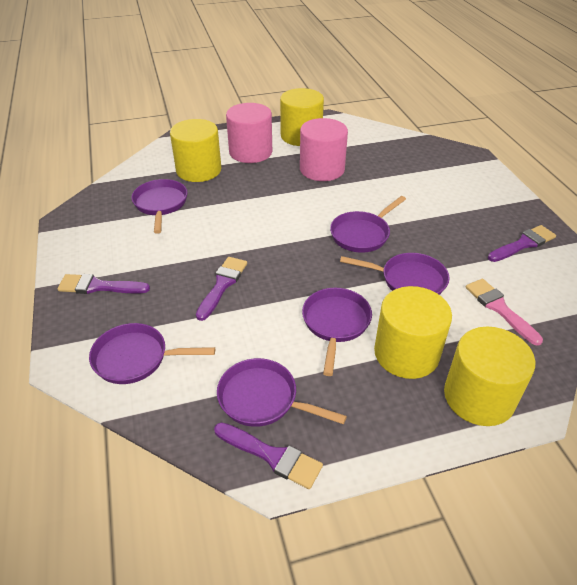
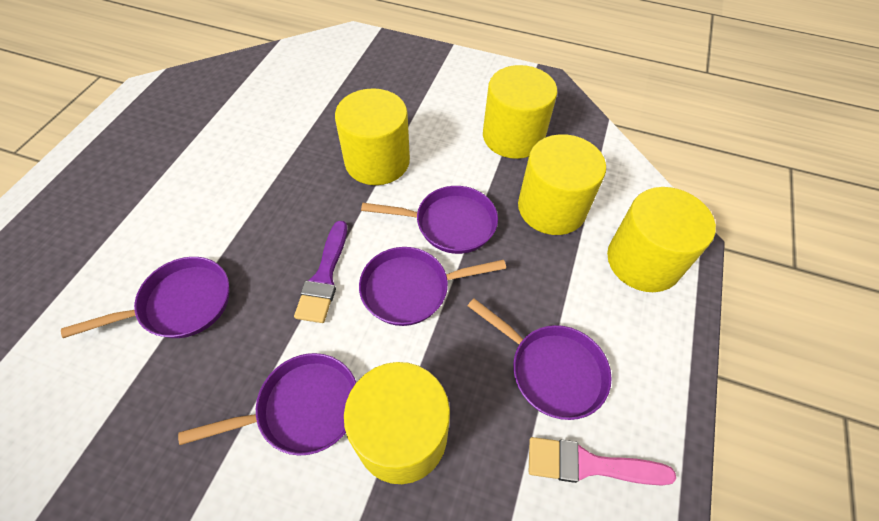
pink cylinder: 2 -> 0
purple brush: 4 -> 1
purple pan: 6 -> 5
yellow cylinder: 4 -> 5

